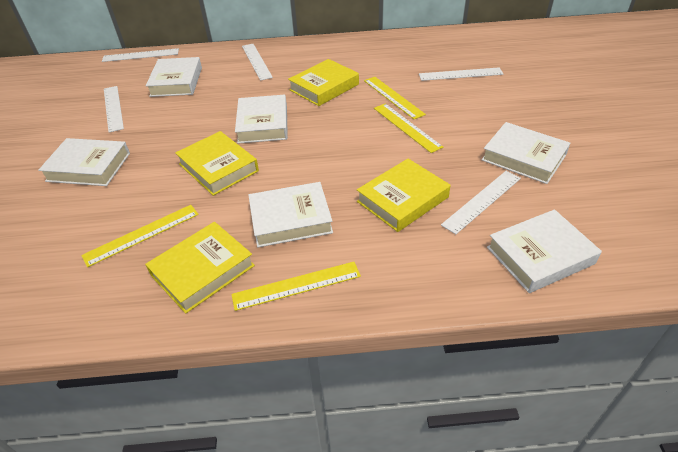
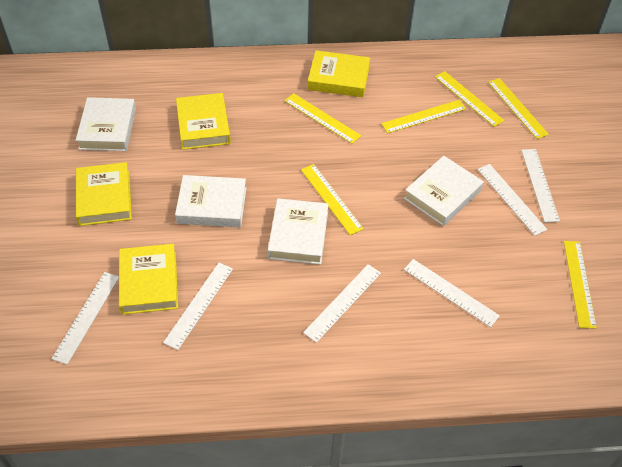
white book: 6 -> 4
white ruler: 5 -> 6
yellow ruler: 4 -> 6

